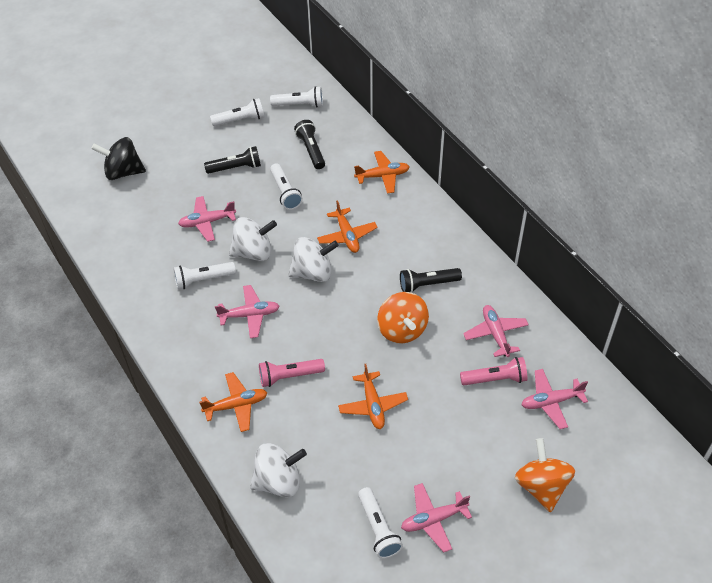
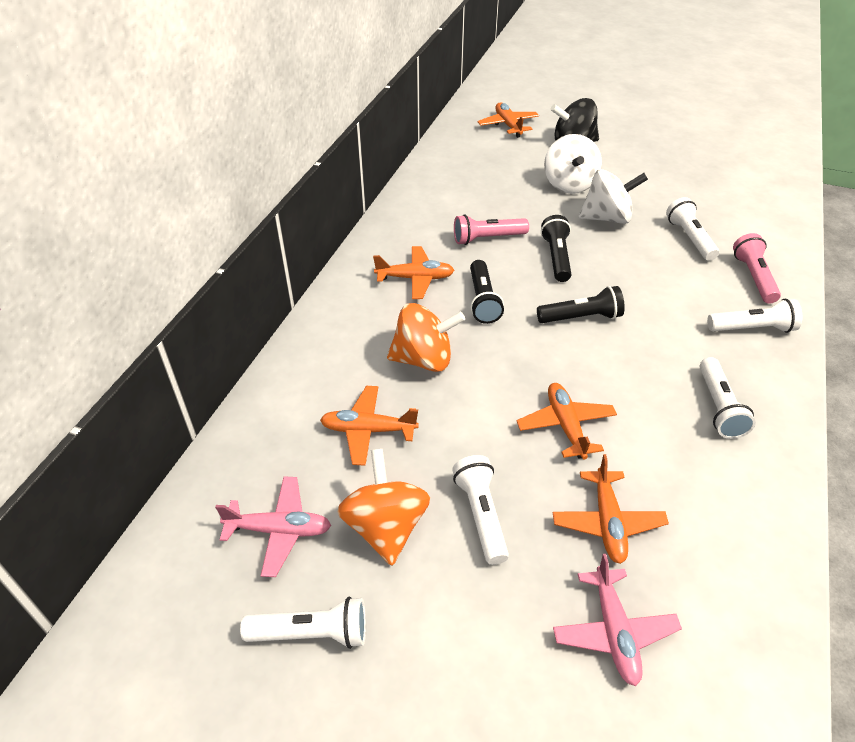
orange plane: 4 -> 5
pink plane: 5 -> 2
white spinning top: 3 -> 2

